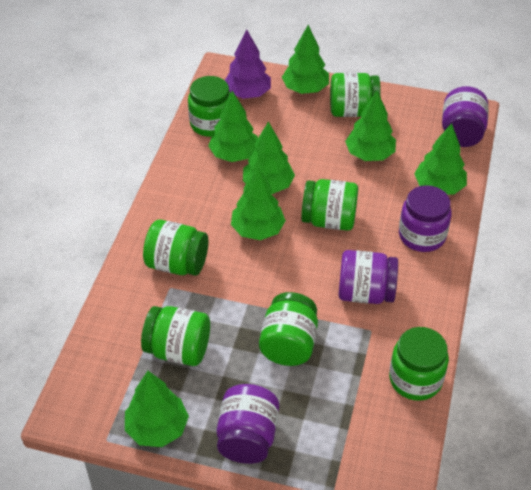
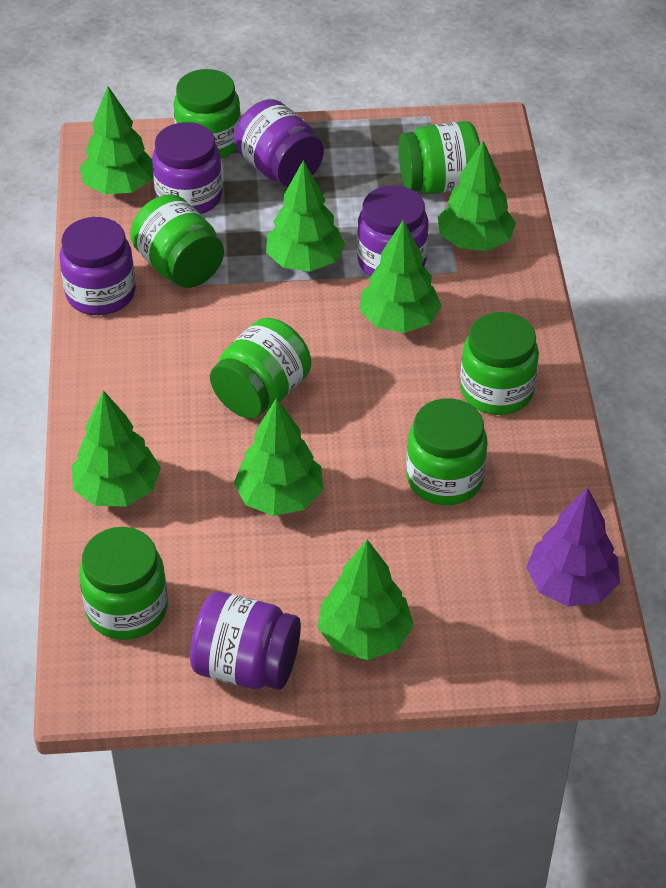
purple jar: 4 -> 5

